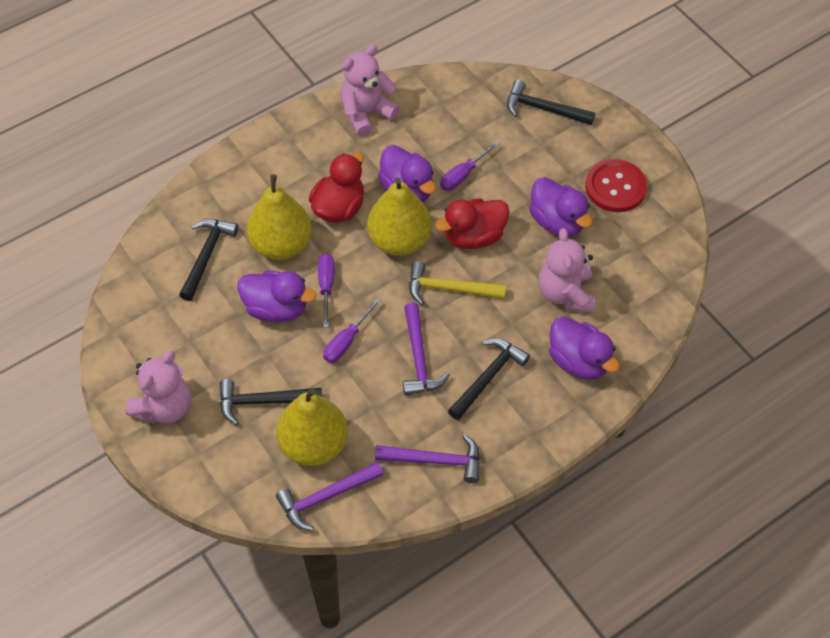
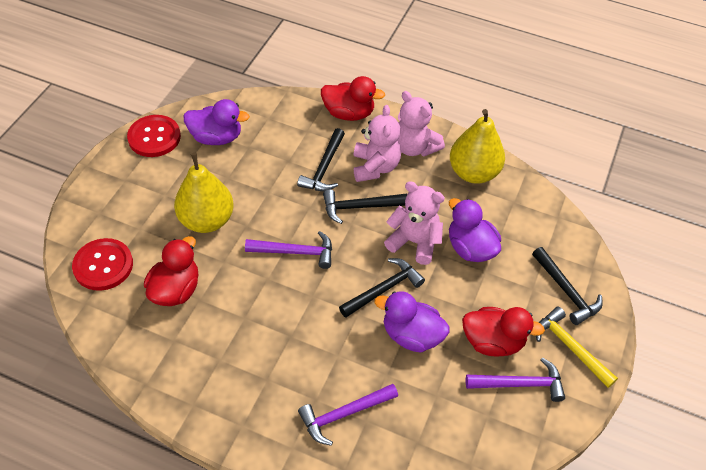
purple duck: 4 -> 3
purple screwdriver: 3 -> 0
red button: 1 -> 2
red duck: 2 -> 3
yellow pear: 3 -> 2

